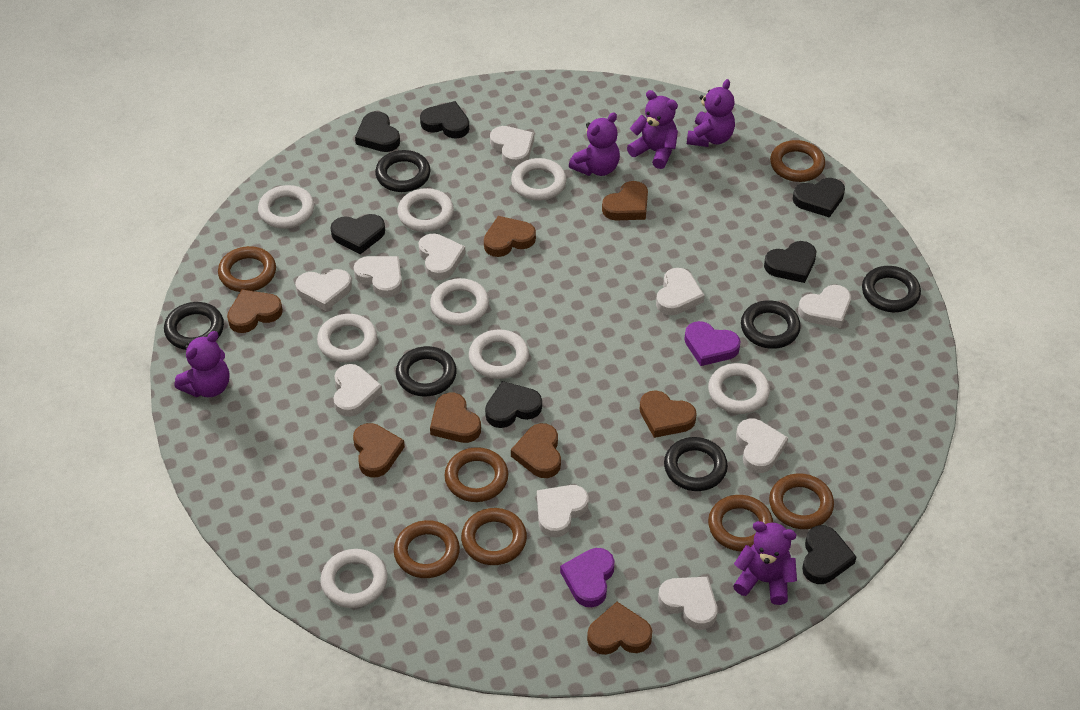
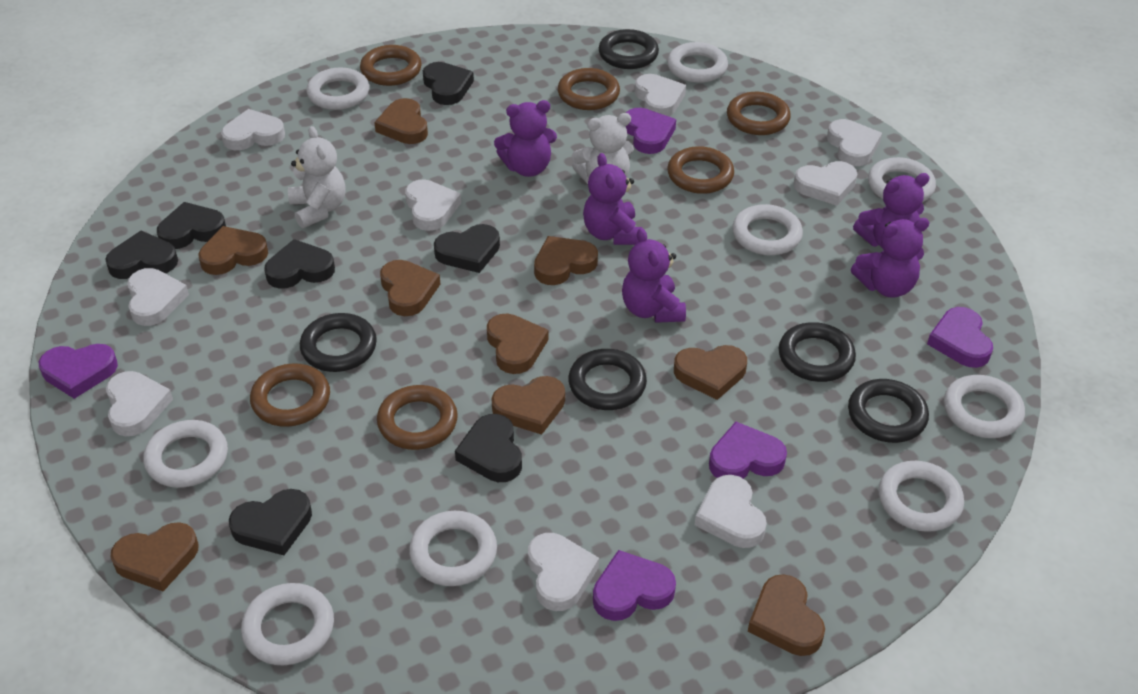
black ring: 6 -> 5
brown heart: 8 -> 9
brown ring: 7 -> 6
purple heart: 2 -> 5
white heart: 10 -> 9
white ring: 8 -> 9
white teddy bear: 0 -> 2

